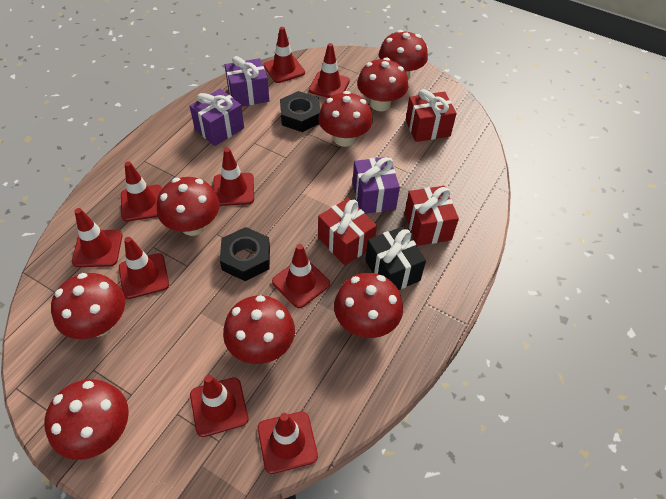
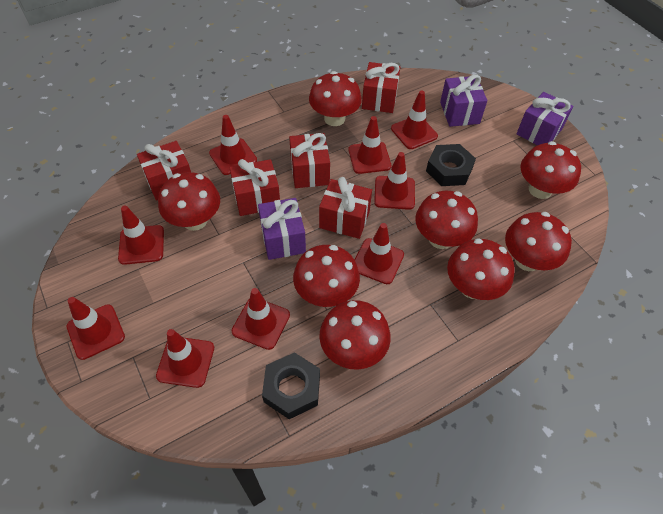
black gift: 1 -> 0
red gift: 3 -> 5

